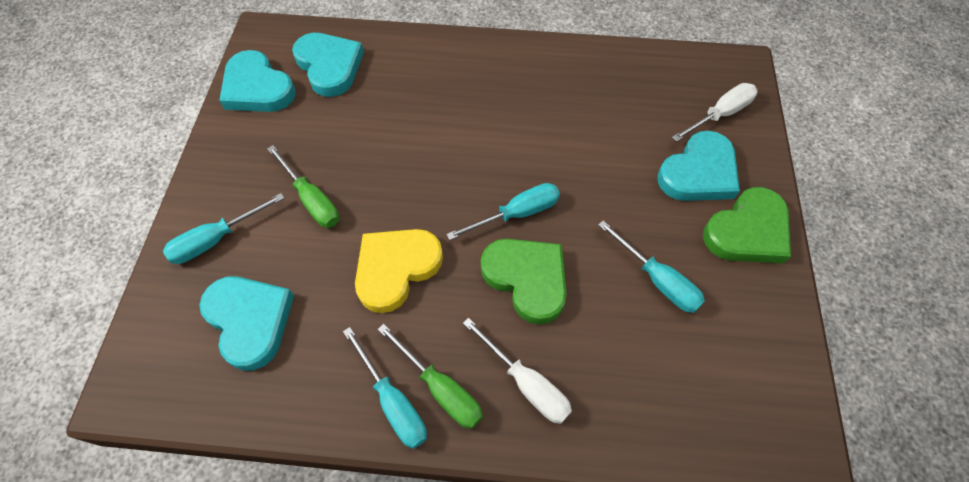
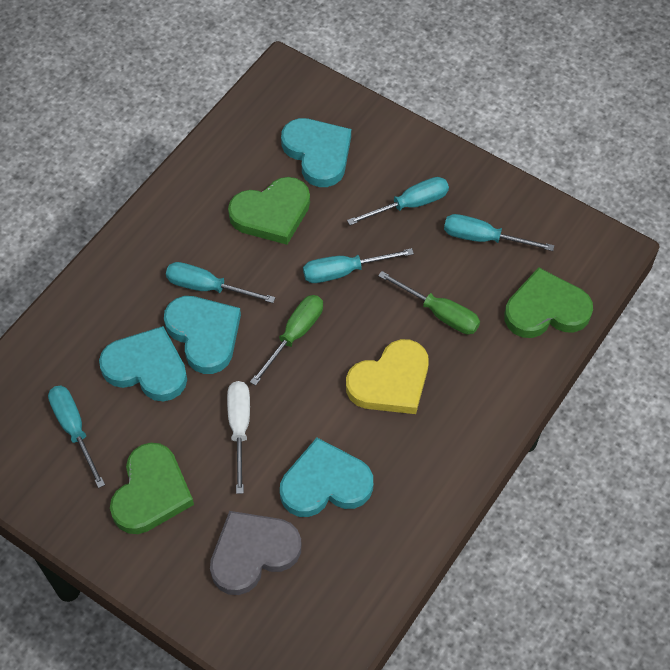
green heart: 2 -> 3
grey heart: 0 -> 1
turquoise screwdriver: 4 -> 5
white screwdriver: 2 -> 1

